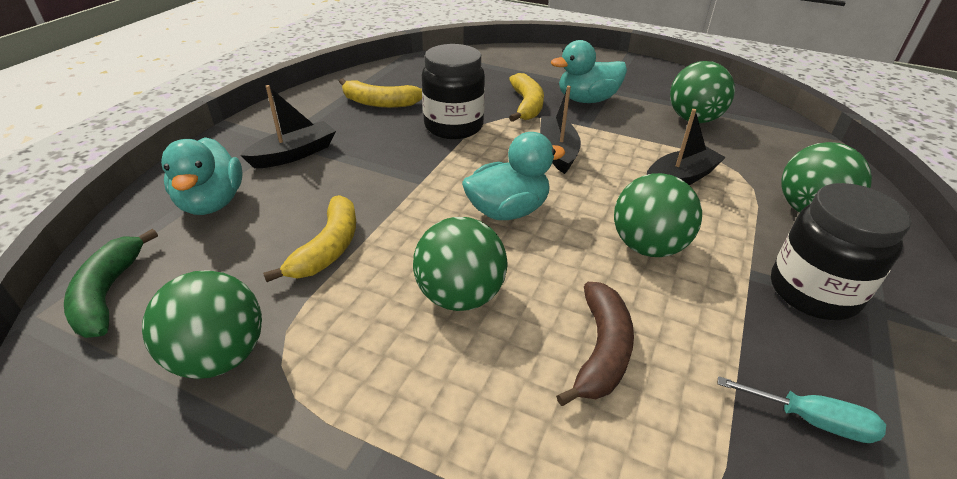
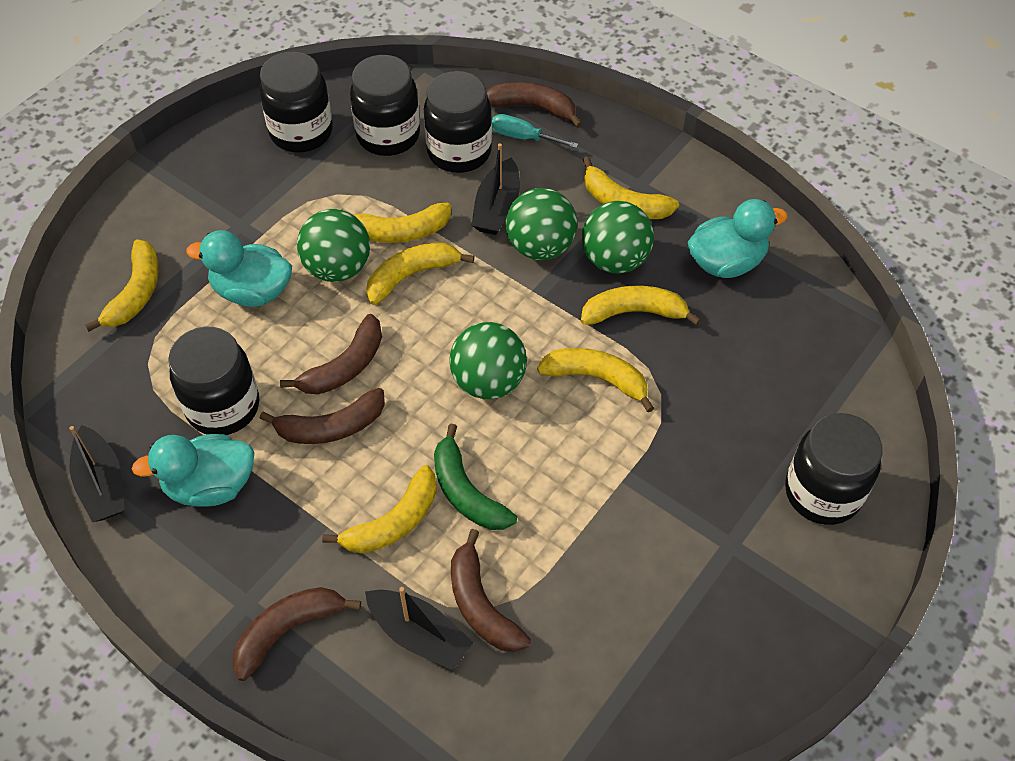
black jar: 2 -> 5
brown banana: 1 -> 5
green ball: 5 -> 4
yellow banana: 3 -> 7

